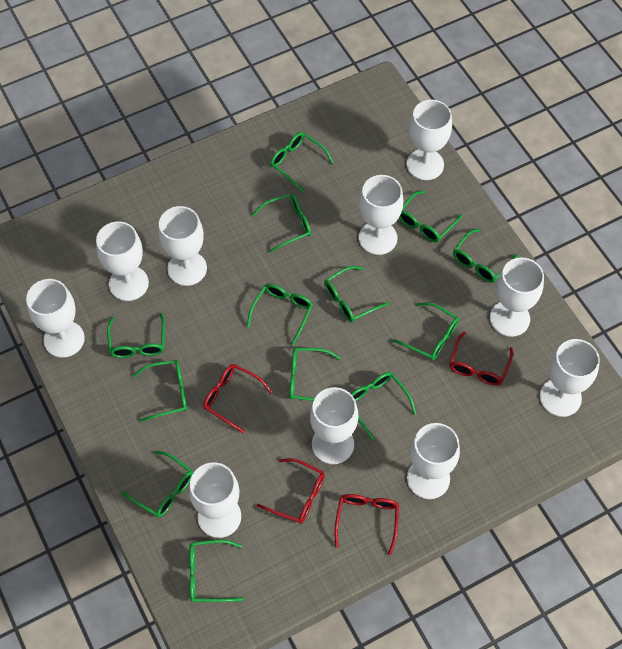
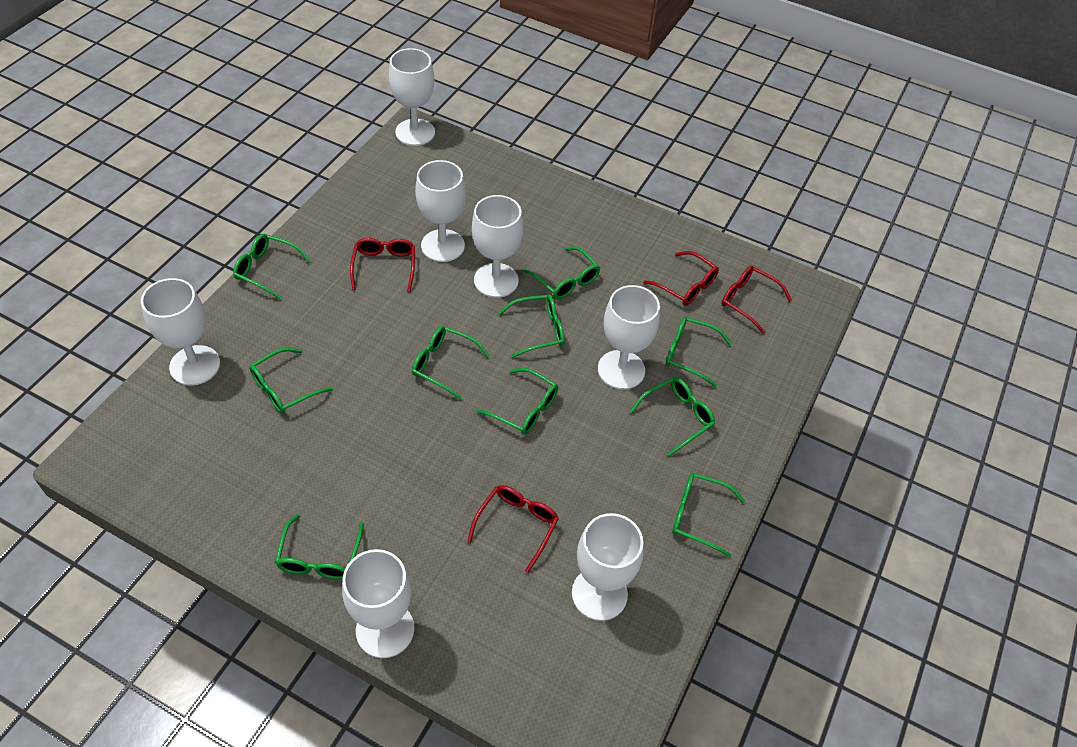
green glasses: 13 -> 10
white goblet: 10 -> 7

